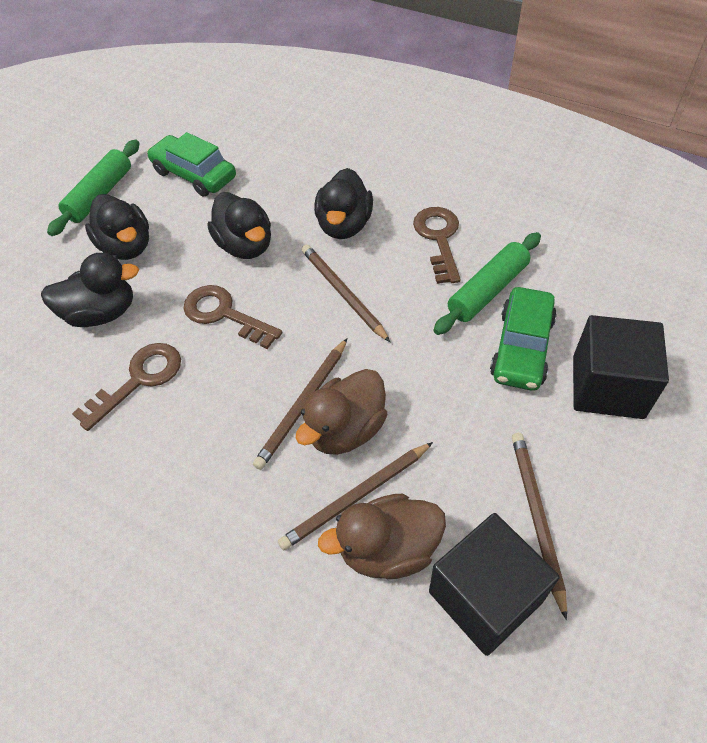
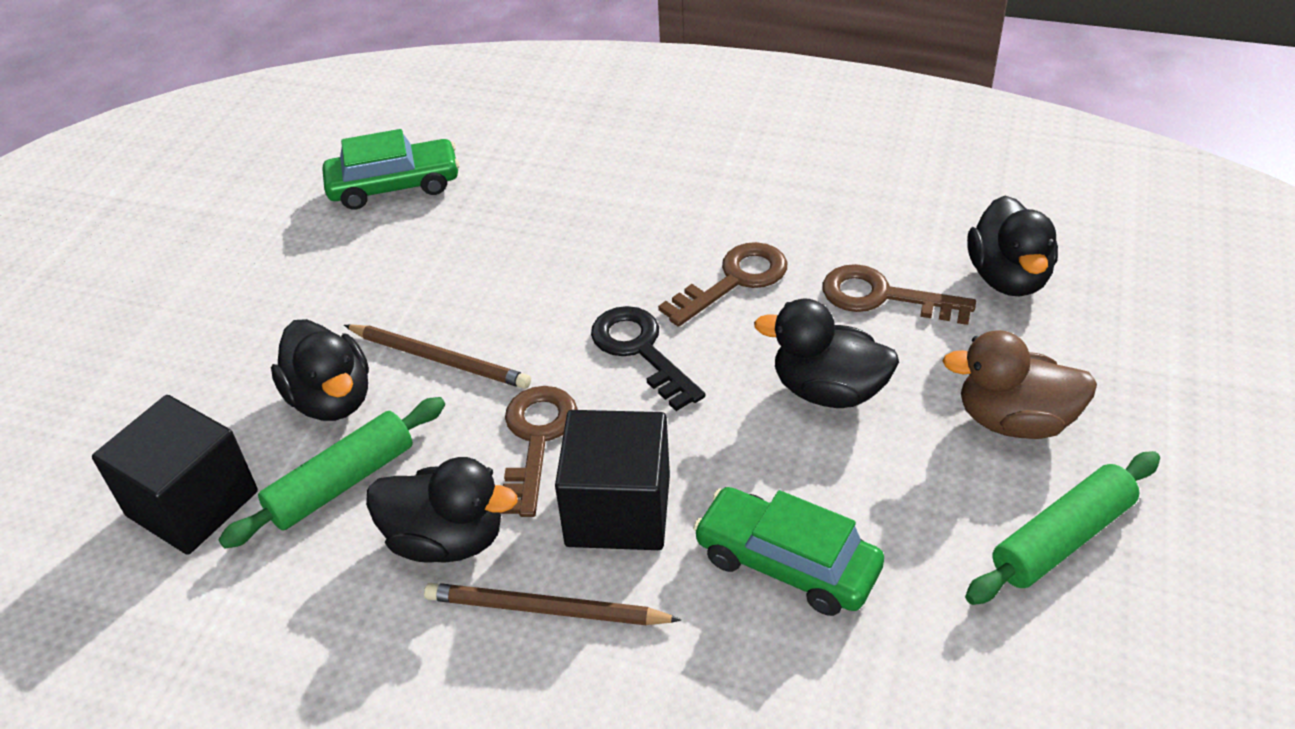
black key: 0 -> 1
brown duck: 2 -> 1
brown pencil: 4 -> 2

